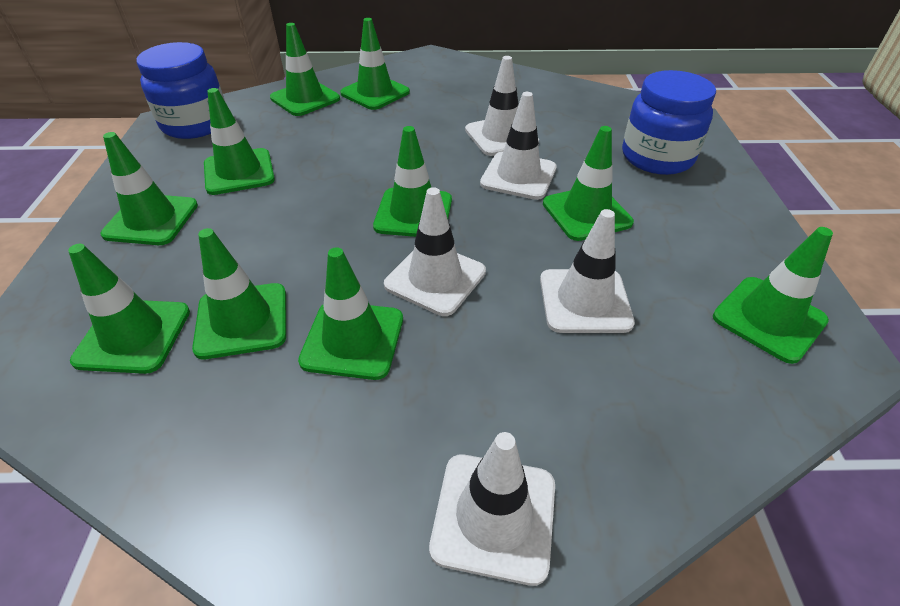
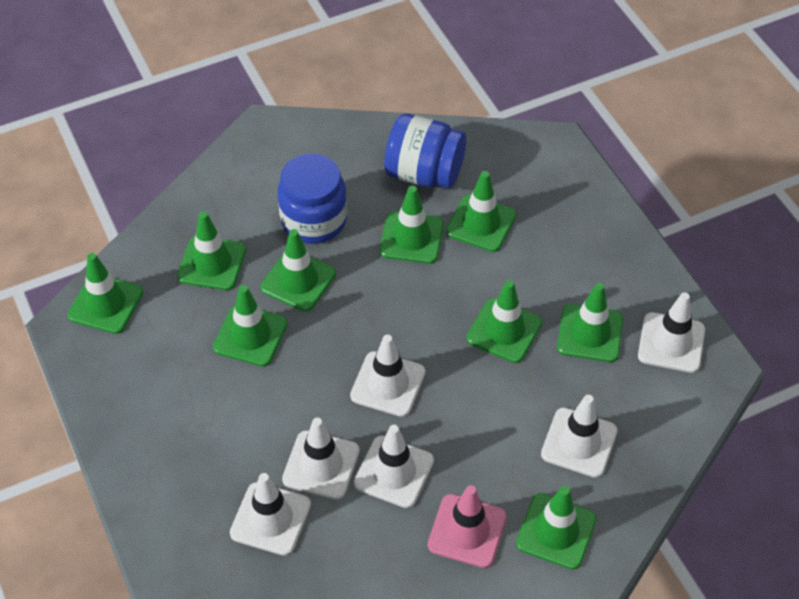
green traffic cone: 10 -> 9
pink traffic cone: 0 -> 1
white traffic cone: 5 -> 6

